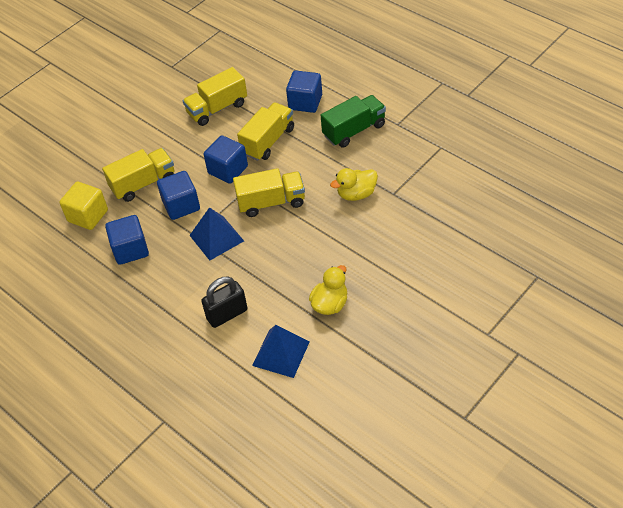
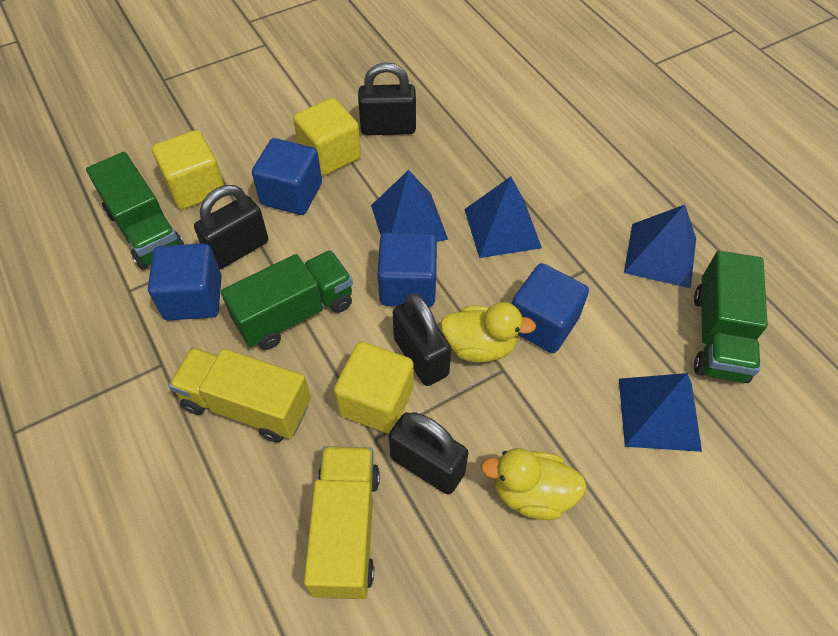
black padlock: 1 -> 4
blue pyramid: 2 -> 4
green truck: 1 -> 3
yellow cube: 1 -> 3
yellow truck: 4 -> 2

